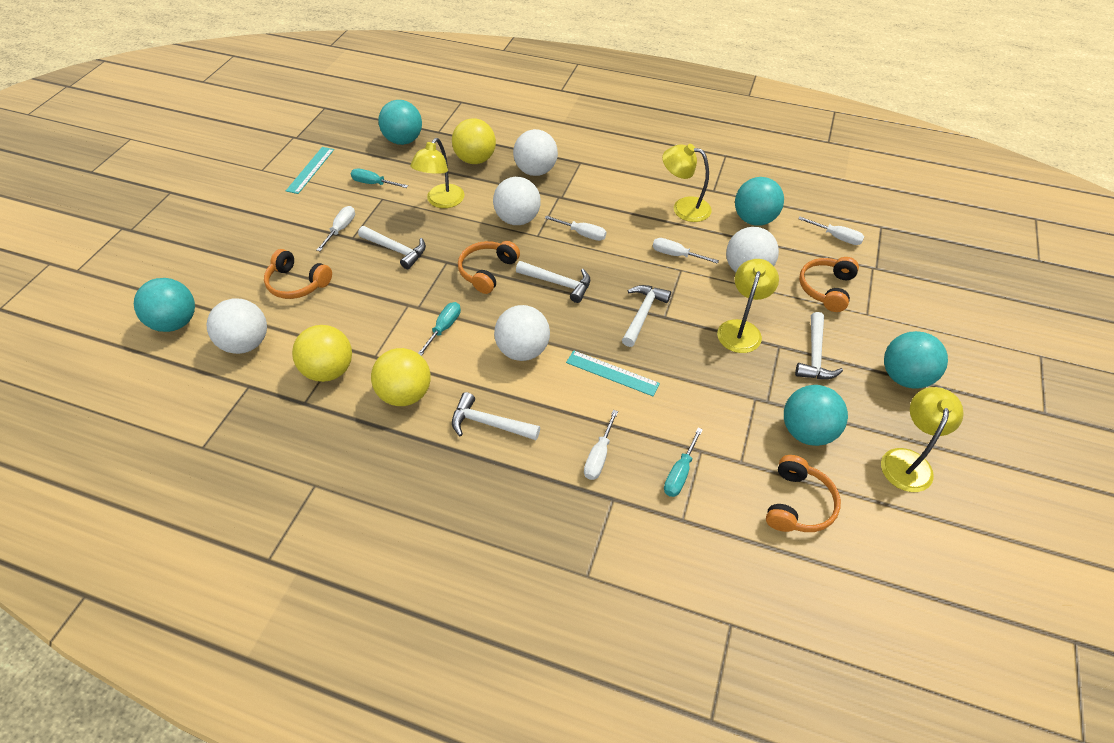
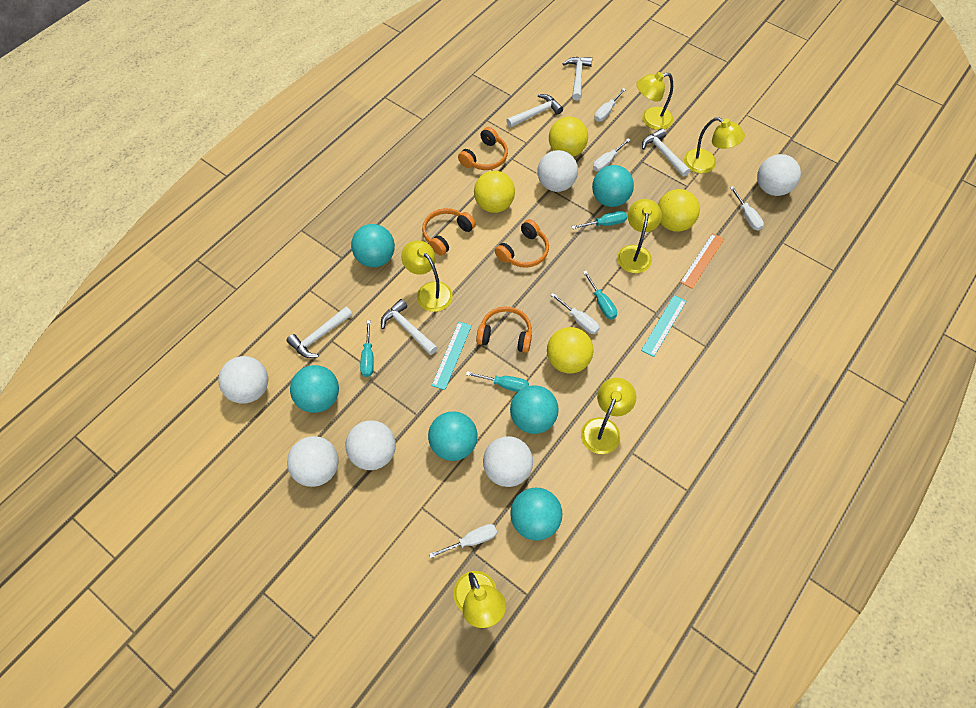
orange ruler: 0 -> 1
turquoise ball: 5 -> 6
turquoise screwdriver: 3 -> 4
white ball: 5 -> 6
yellow ball: 3 -> 4
yellow lamp: 4 -> 6

